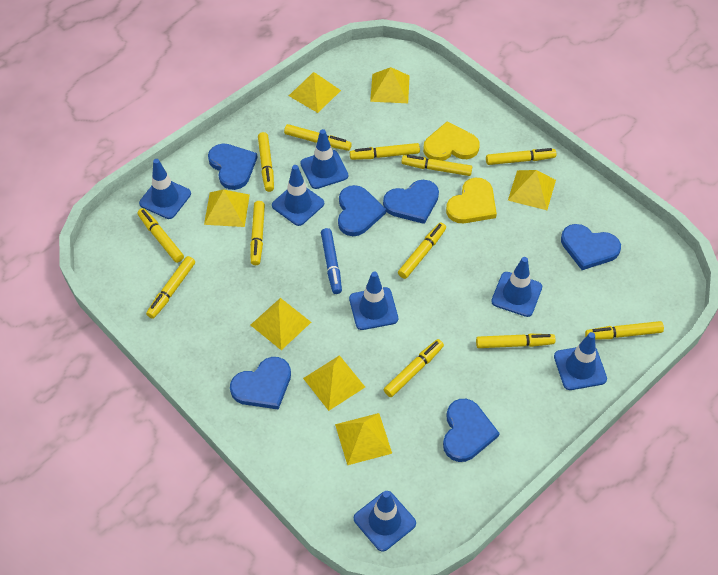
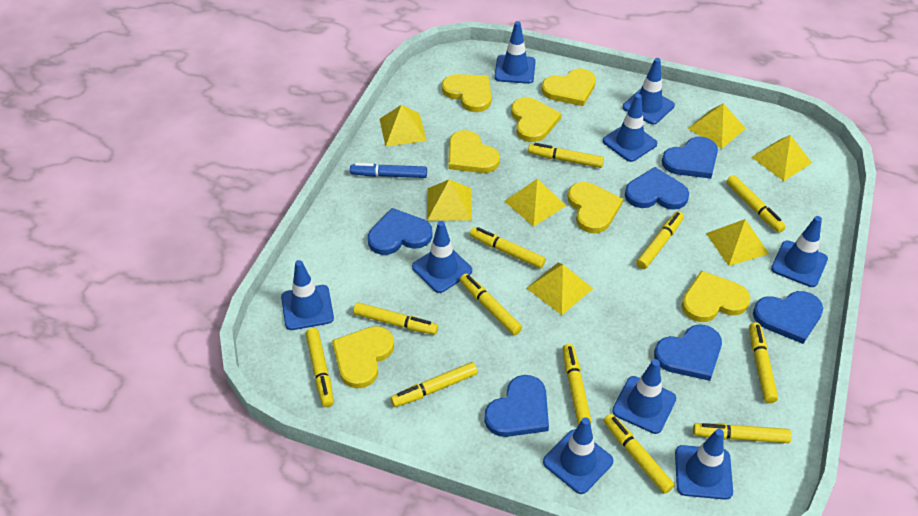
blue traffic cone: 7 -> 9
yellow heart: 2 -> 7

